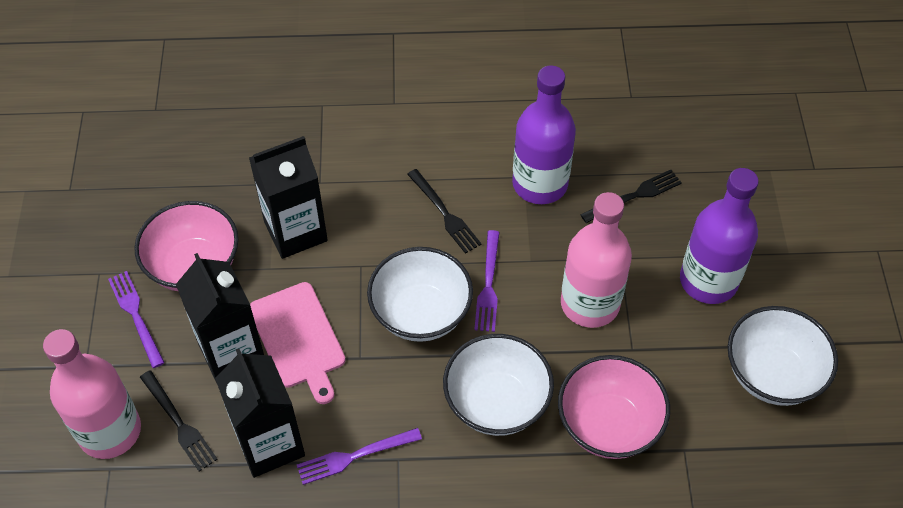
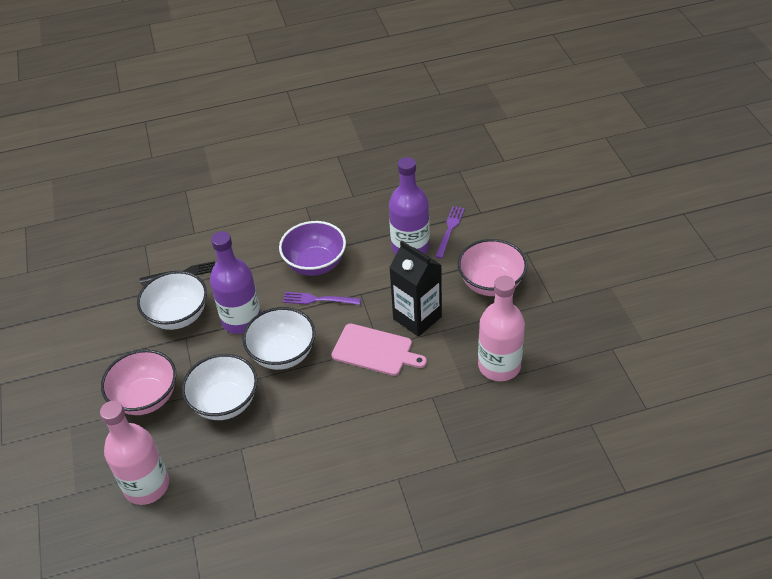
black carton: 3 -> 1
black fork: 3 -> 1
purple bowl: 0 -> 1
purple fork: 3 -> 2

